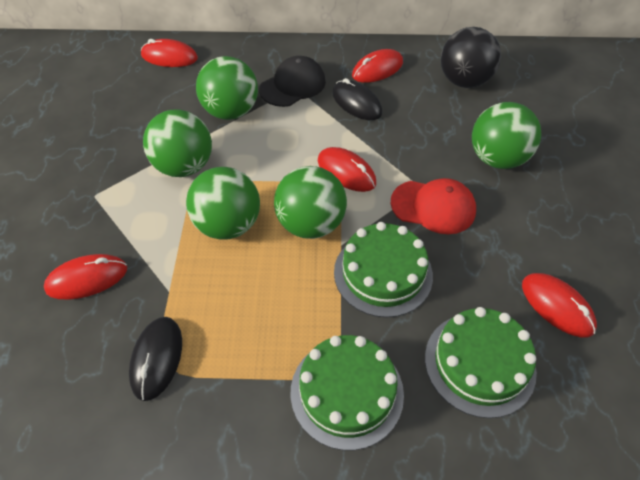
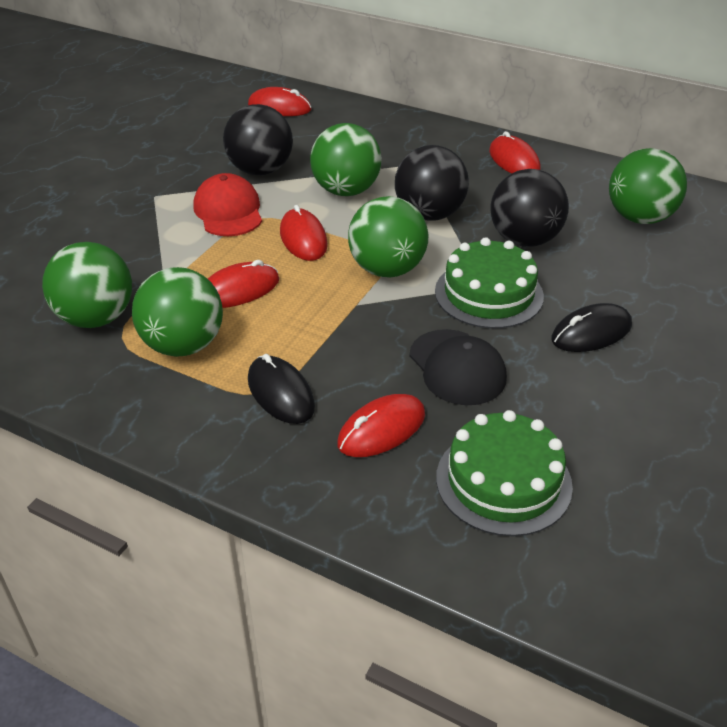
black ball: 1 -> 3
green cake: 3 -> 2

